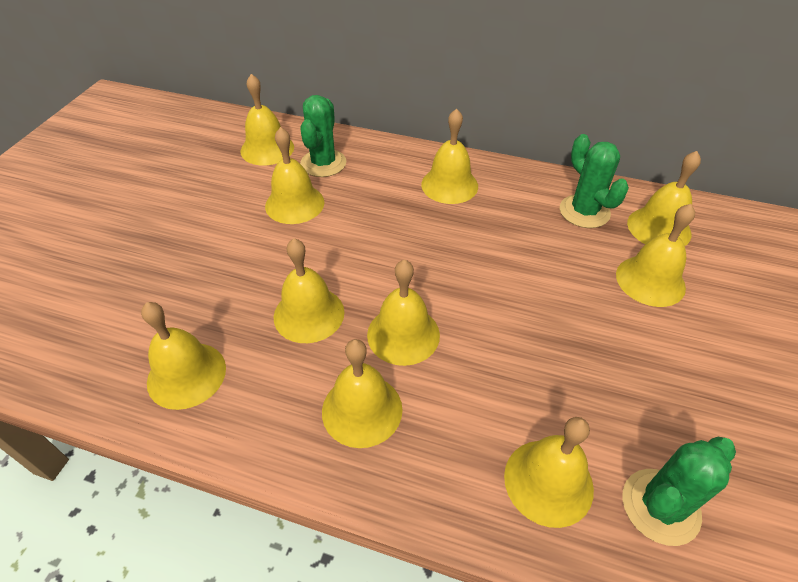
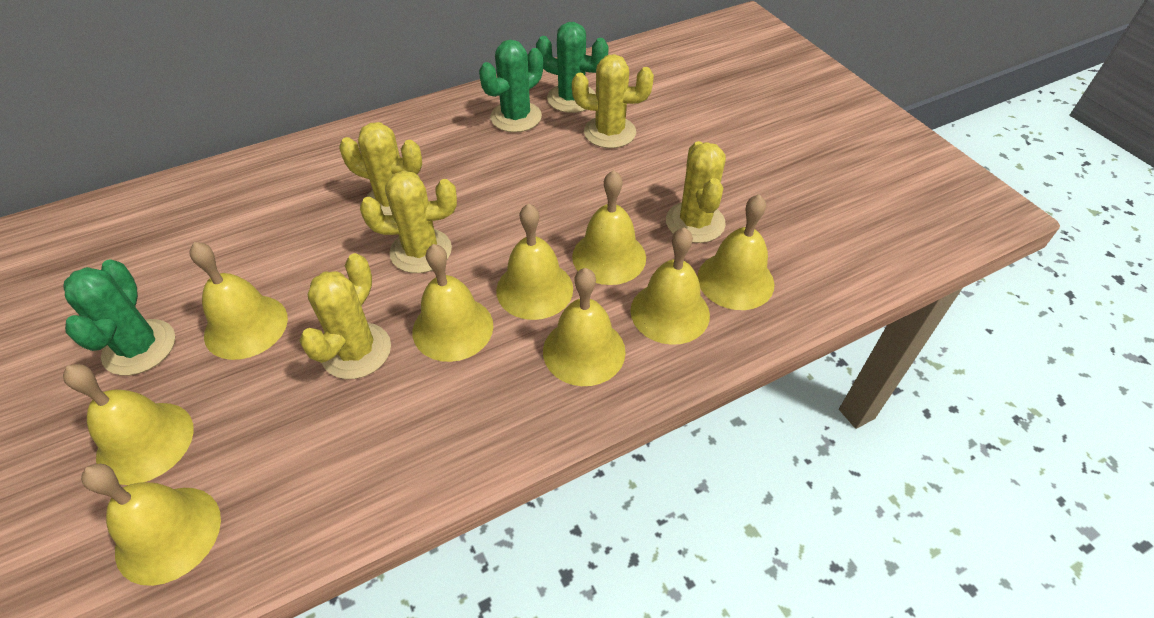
yellow bell: 10 -> 9
yellow cactus: 0 -> 5

